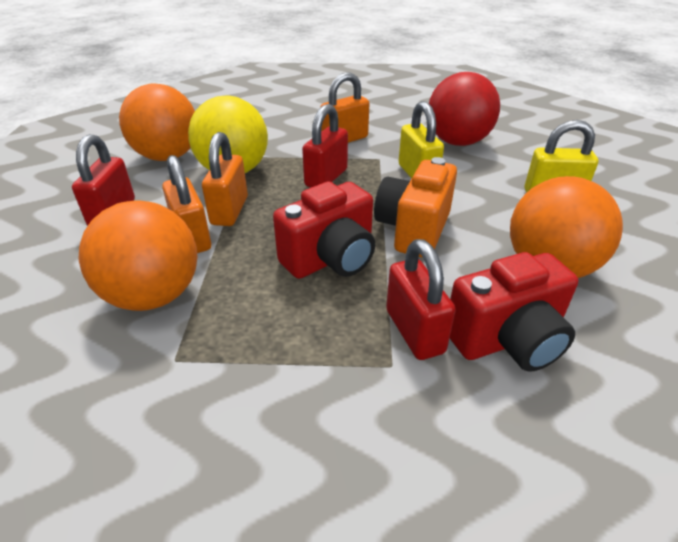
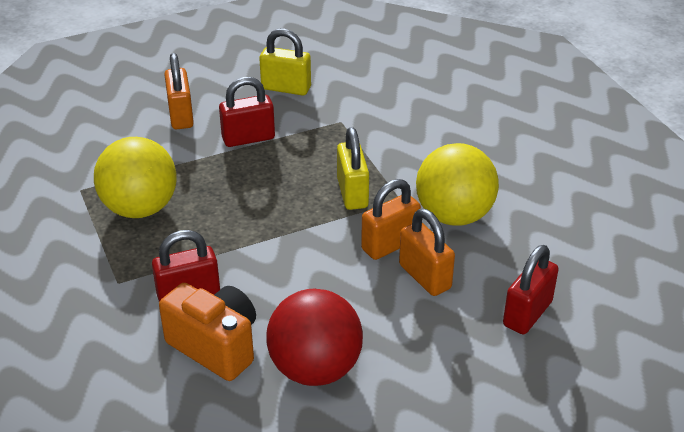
orange ball: 3 -> 0
red camera: 2 -> 0
yellow ball: 1 -> 2

